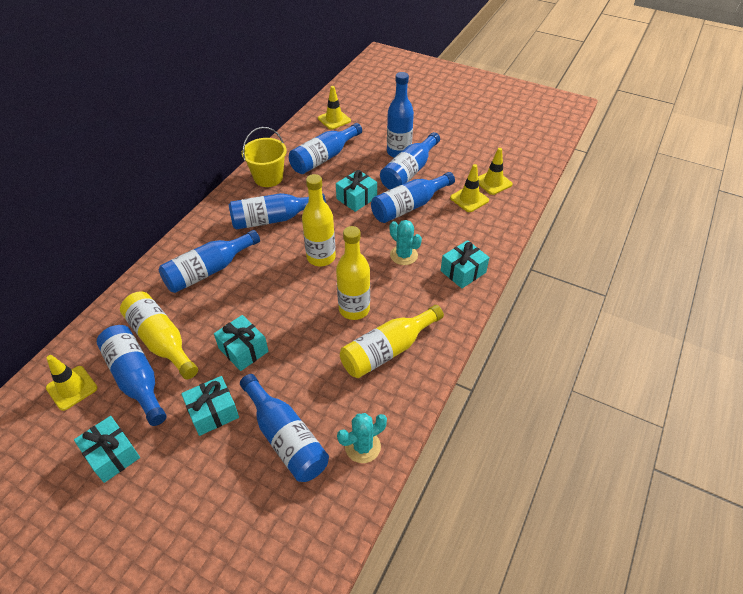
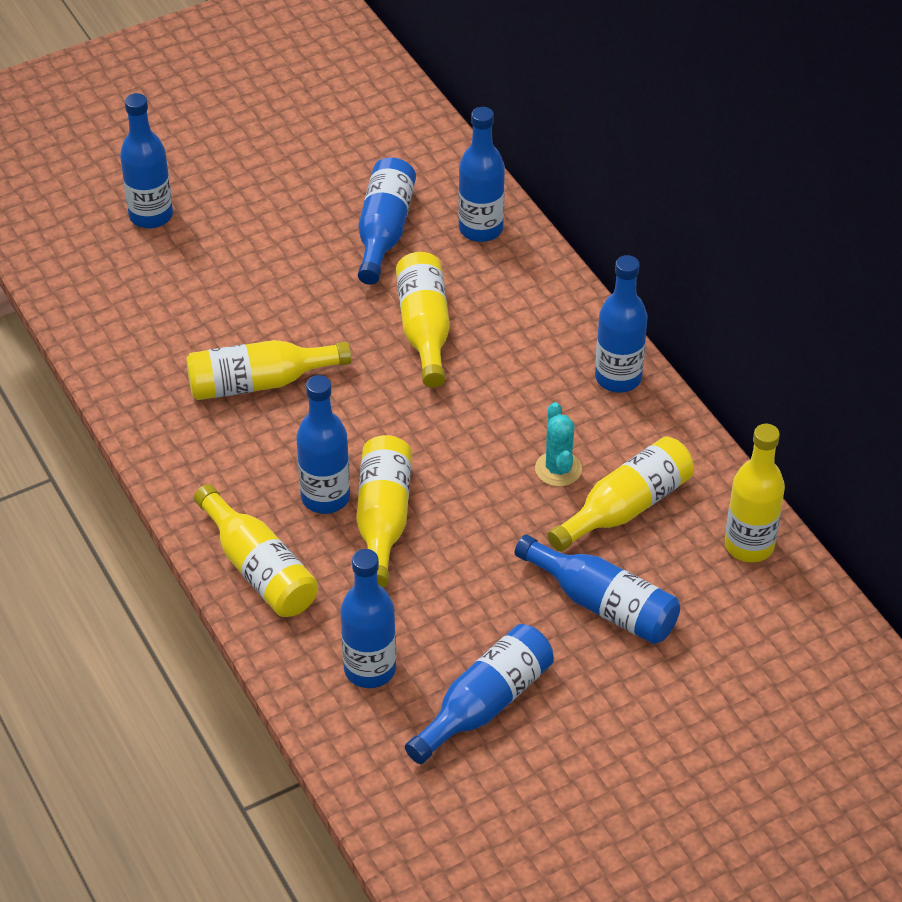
turquoise cactus: 2 -> 1
turquoise gift: 5 -> 0
yellow bottle: 4 -> 6
yellow bucket: 1 -> 0
yellow traffic cone: 4 -> 0

